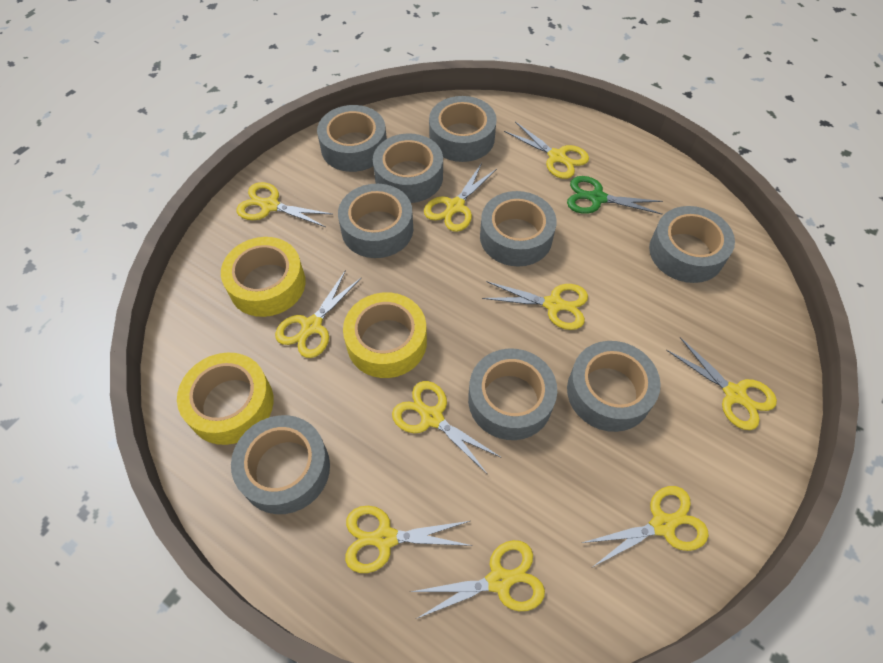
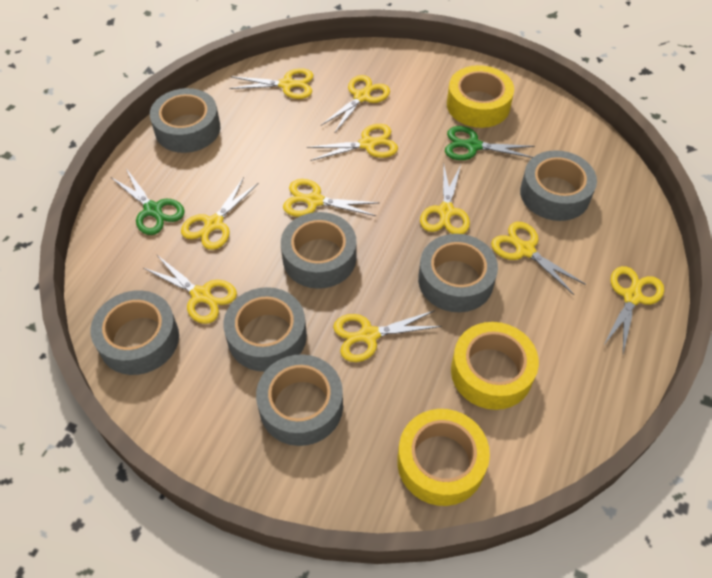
green scissors: 1 -> 2
grey tape: 9 -> 7

